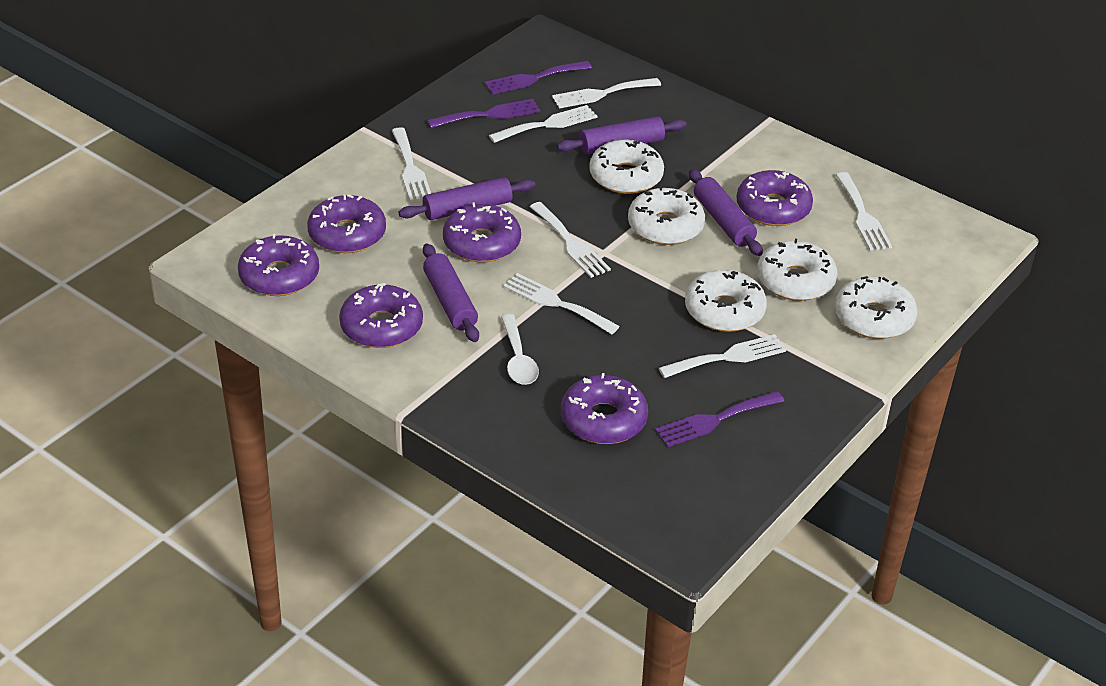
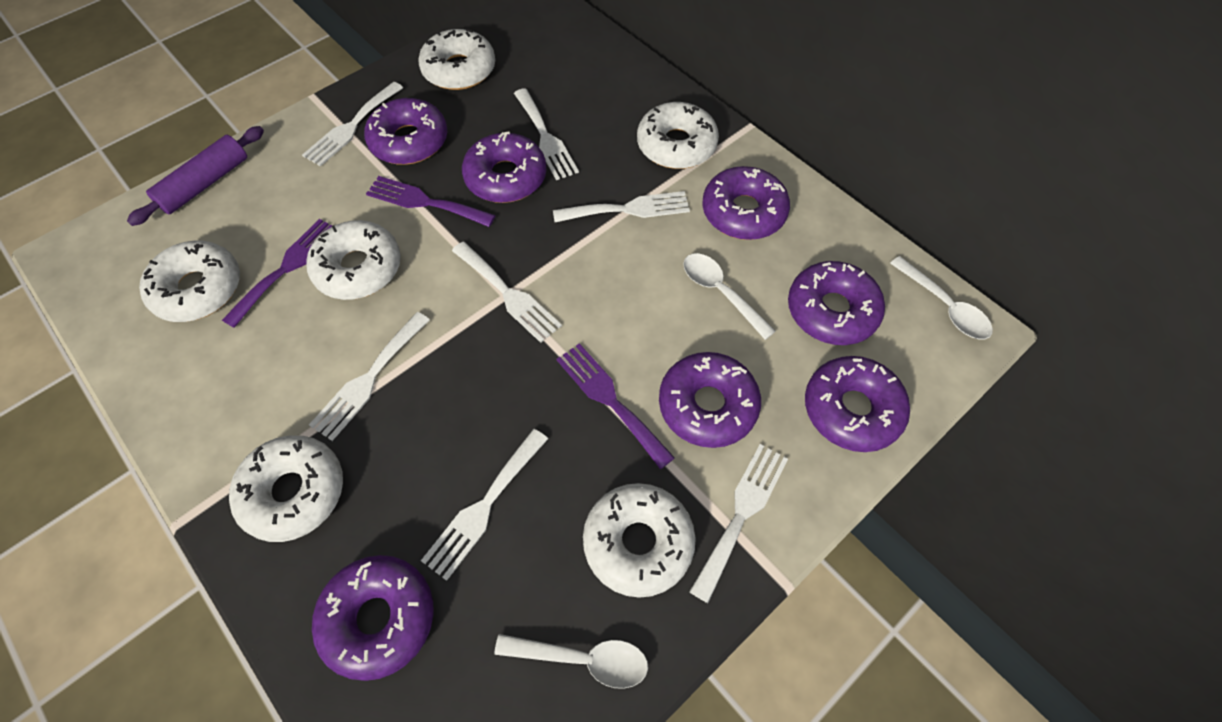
purple donut: 6 -> 7
purple rolling pin: 4 -> 1
white donut: 5 -> 6
white spoon: 1 -> 3

